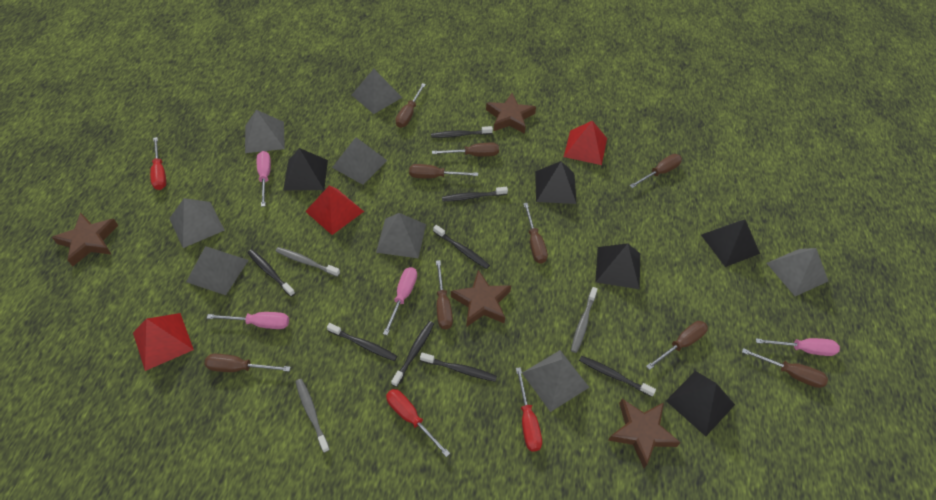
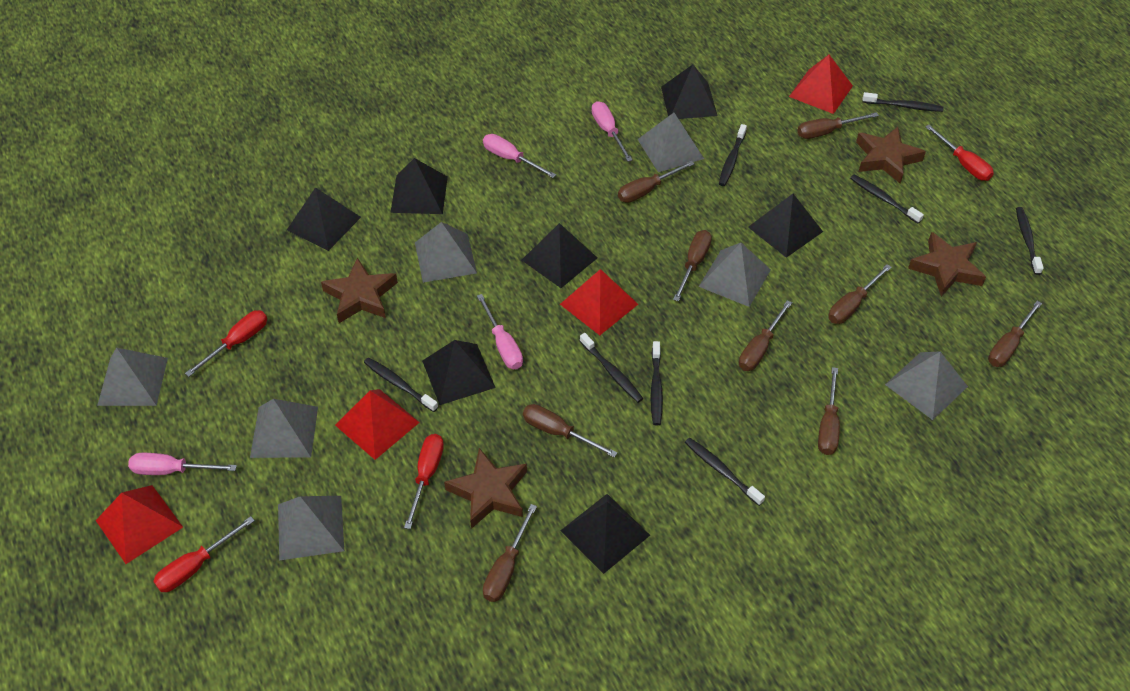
black pyramid: 5 -> 7
grey pyramid: 8 -> 7
grey toothbrush: 3 -> 0
red pyramid: 3 -> 4
red screwdriver: 3 -> 4

